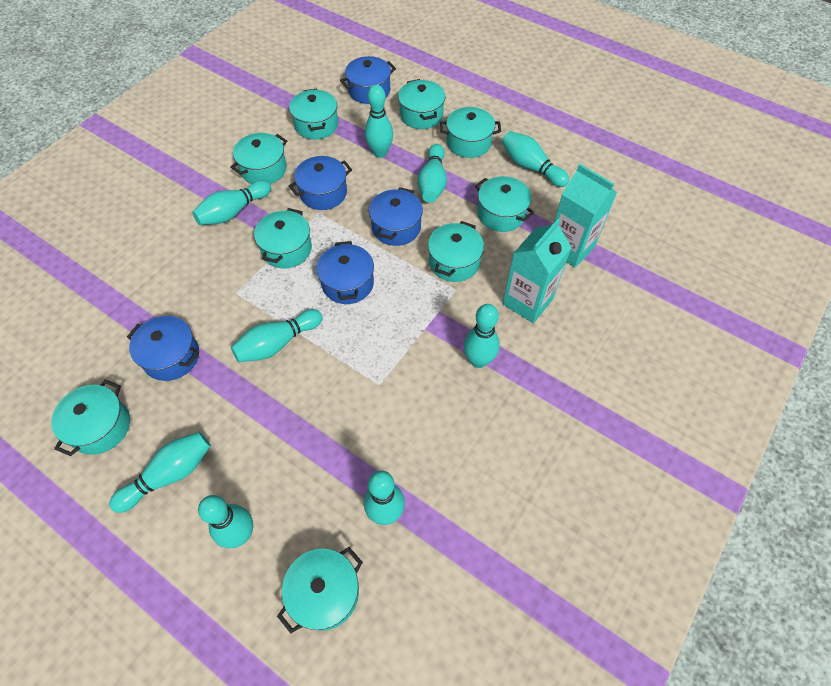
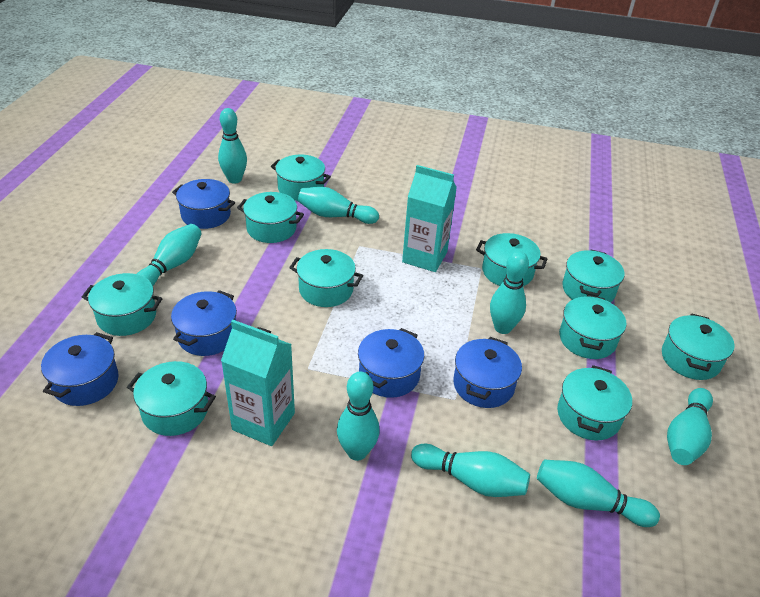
turquoise bowling pin: 9 -> 8
turquoise pot: 9 -> 10

